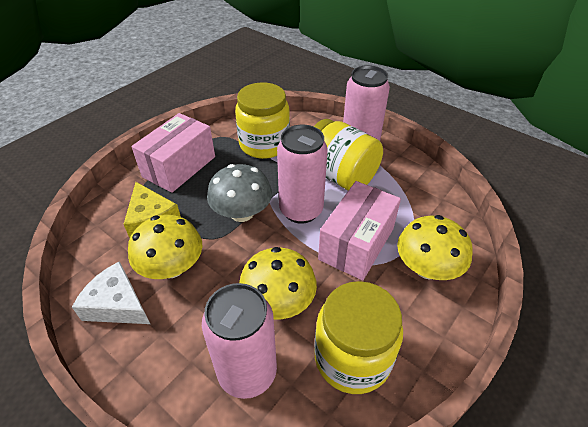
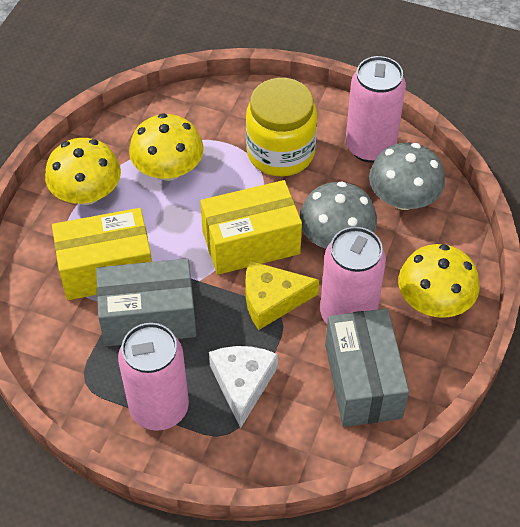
grey box: 0 -> 2
grey mushroom: 1 -> 2
pink box: 2 -> 0
yellow box: 0 -> 2
yellow jar: 3 -> 1

